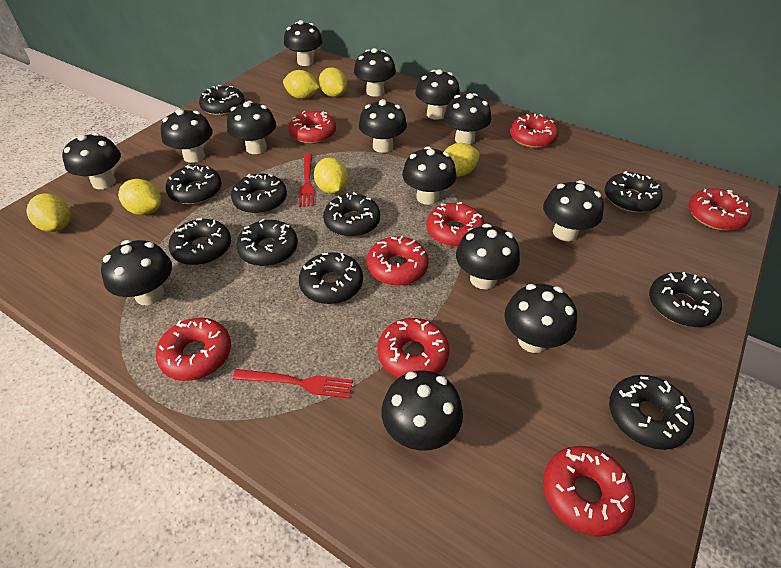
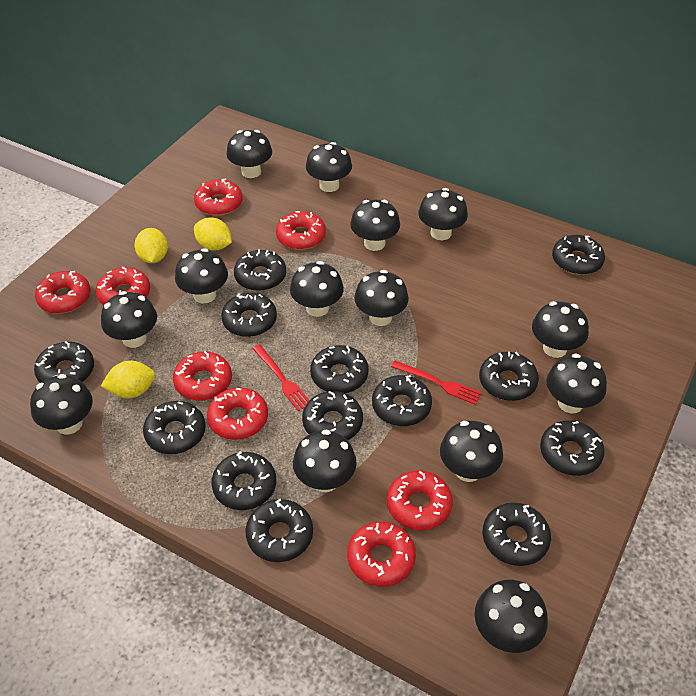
black donut: 10 -> 13
yellow lemon: 6 -> 3

